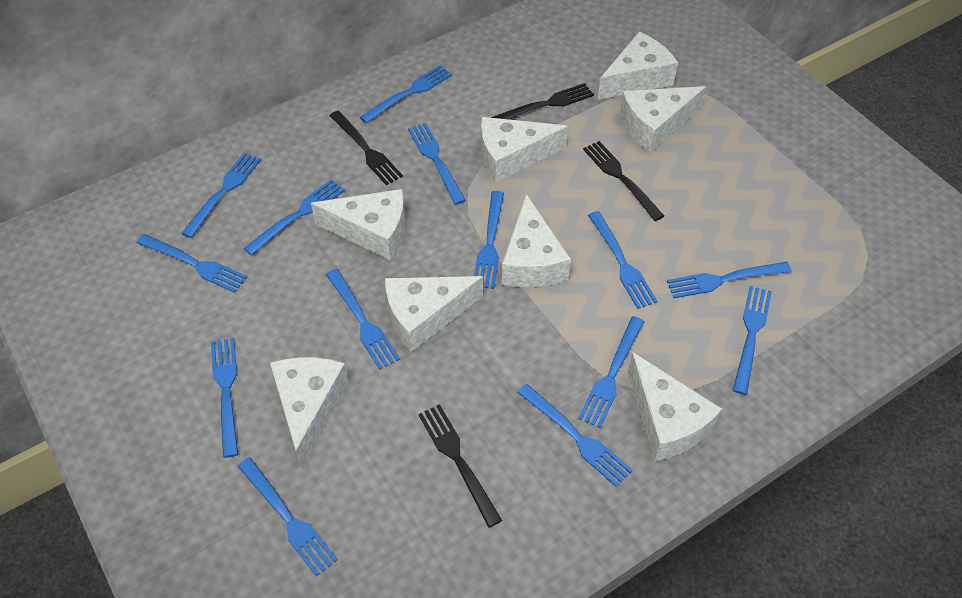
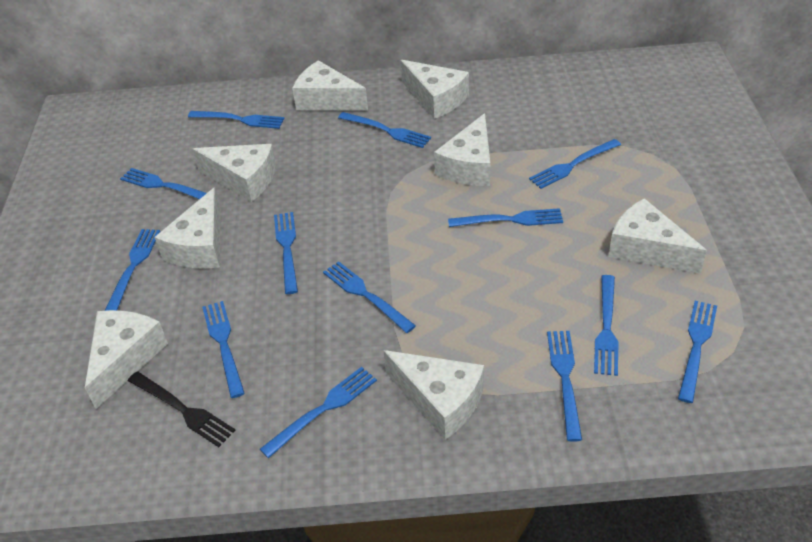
black fork: 4 -> 1
blue fork: 14 -> 13

